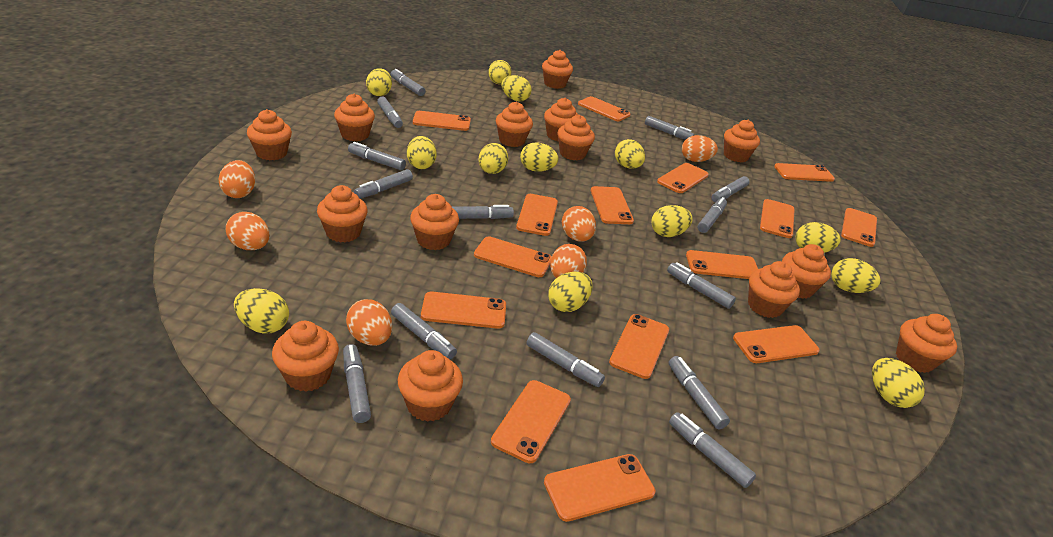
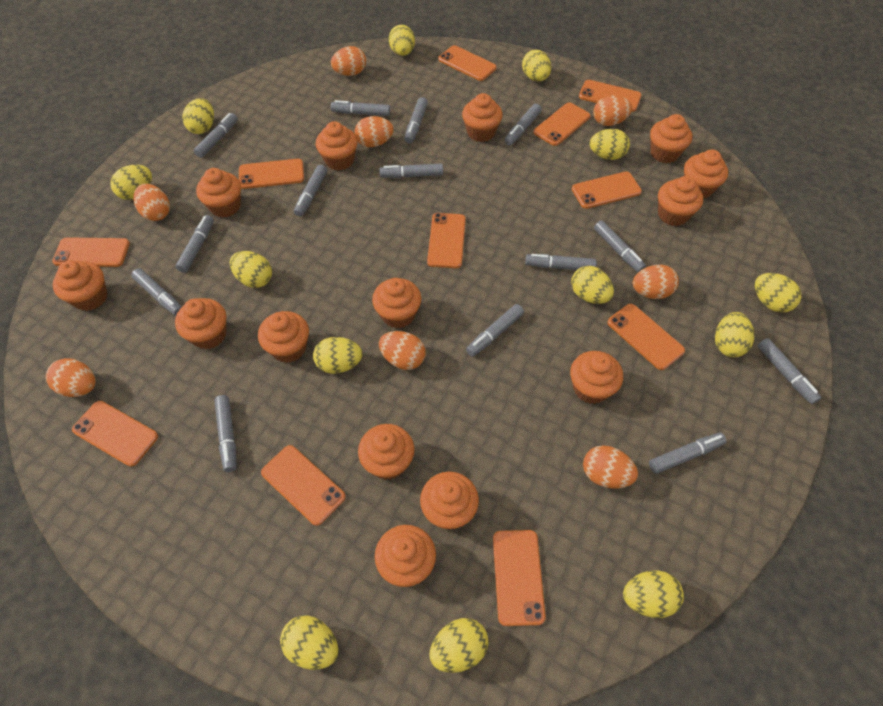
orange egg: 6 -> 8
orange phone: 15 -> 11

